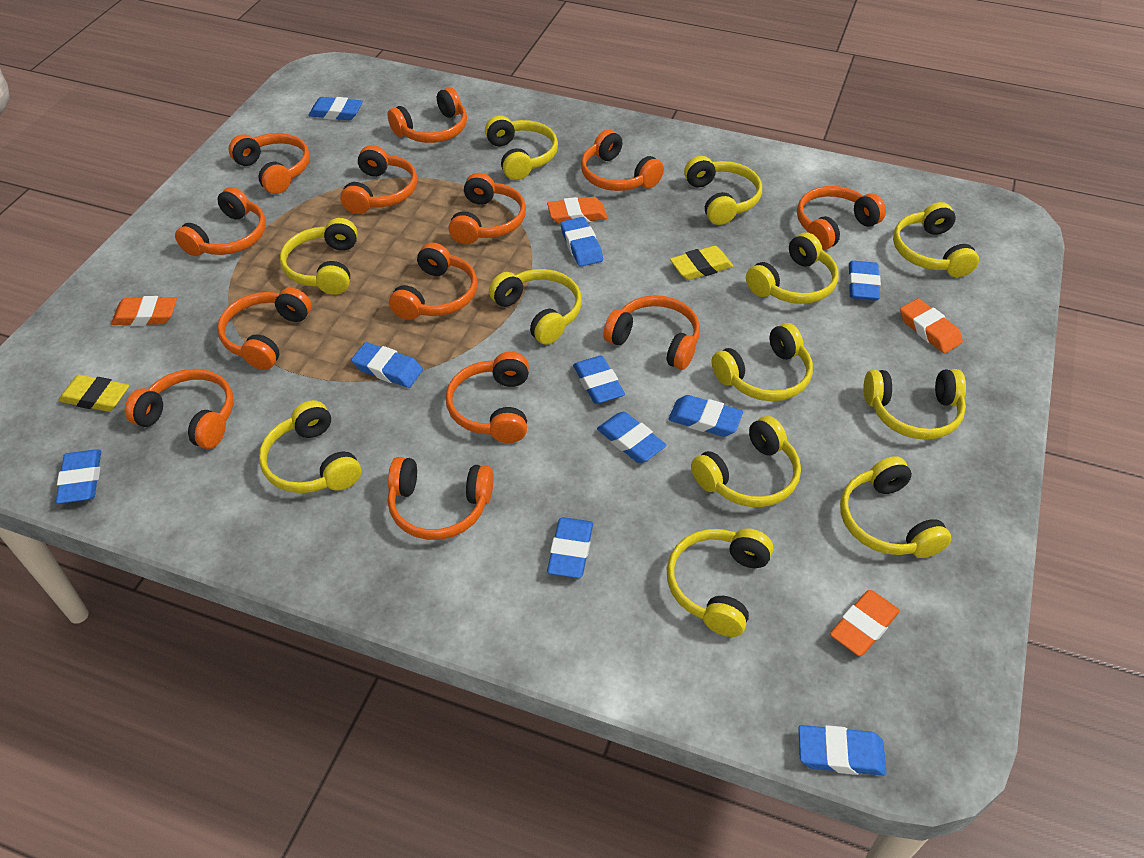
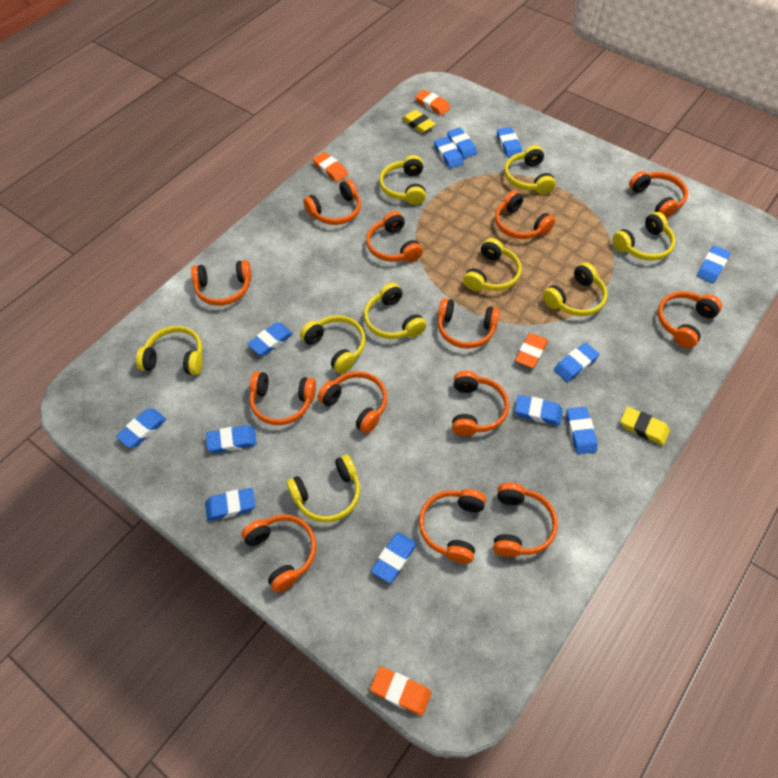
blue eraser: 10 -> 12
yellow headphones: 12 -> 9

